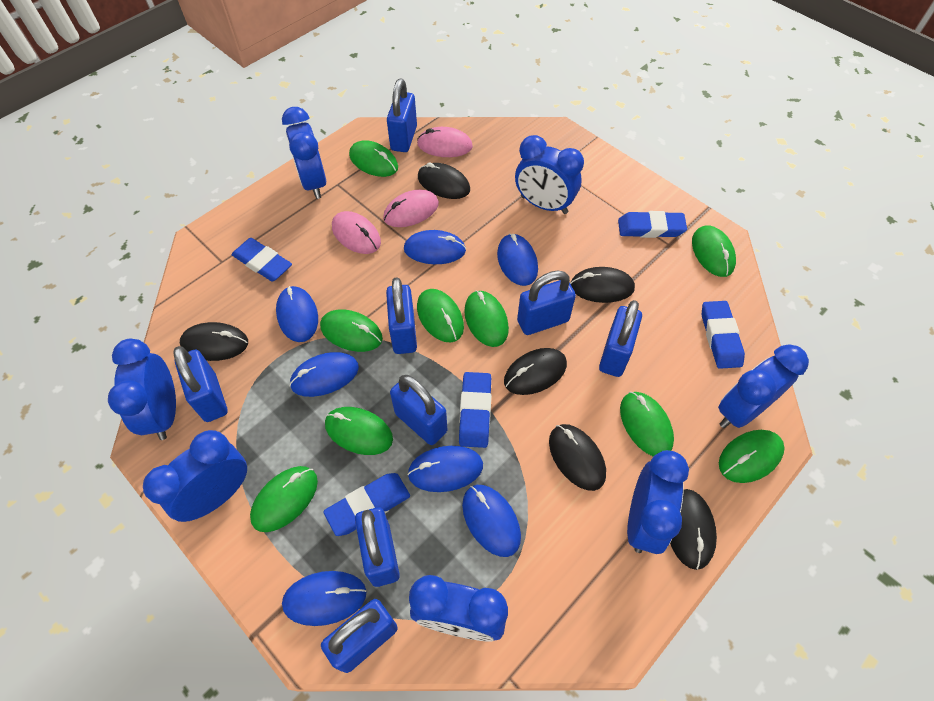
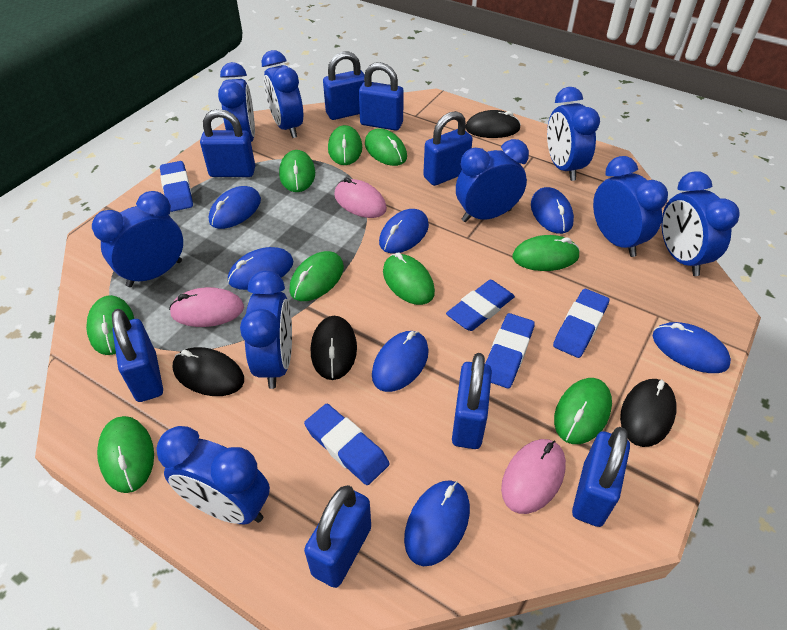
black mouse: 6 -> 4
blue clock: 7 -> 9

